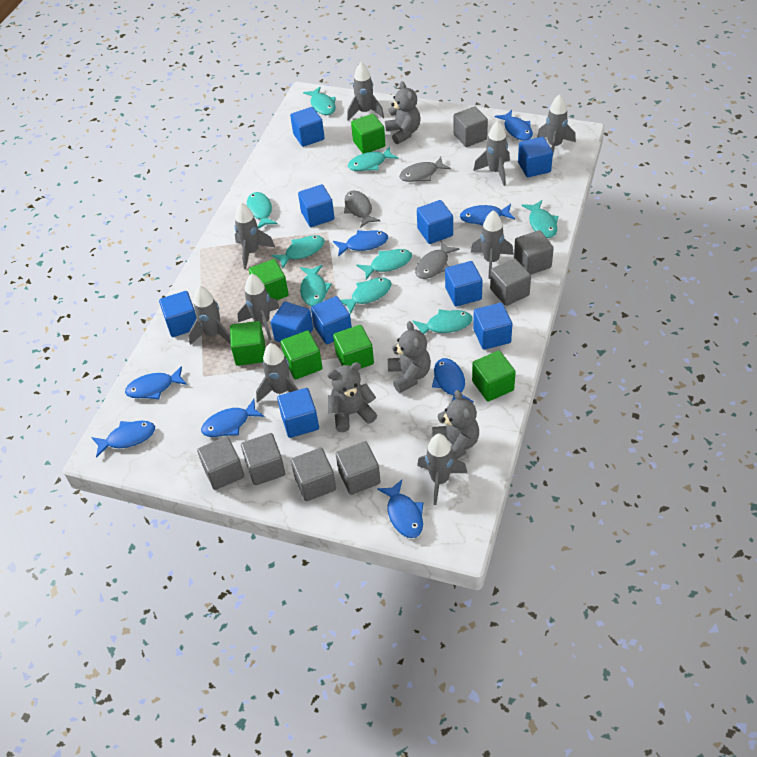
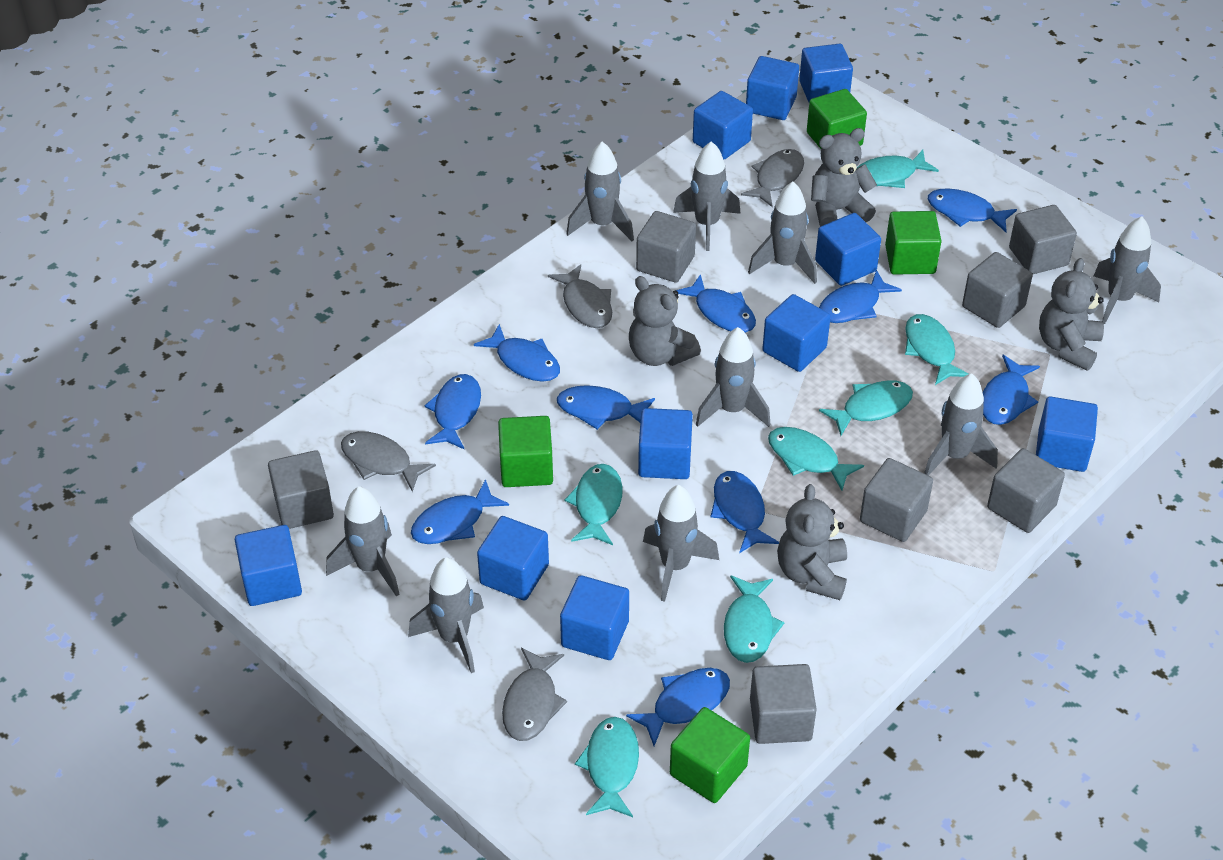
blue fish: 8 -> 10
green cube: 6 -> 4
grey fish: 3 -> 4
turquoise fish: 9 -> 7

